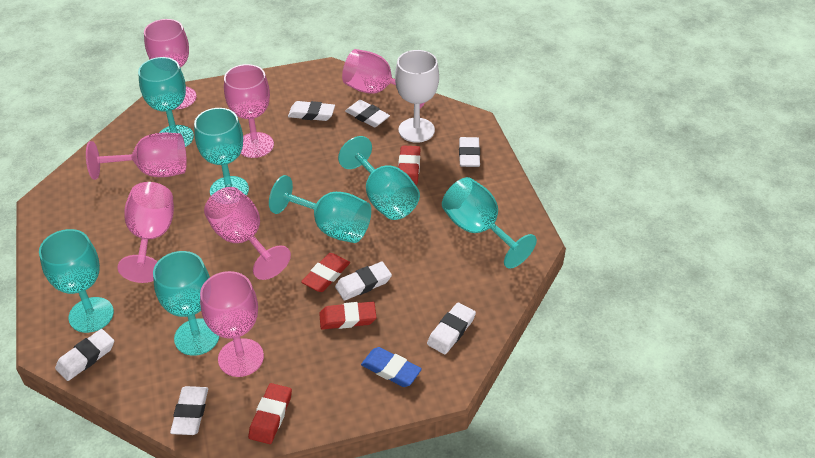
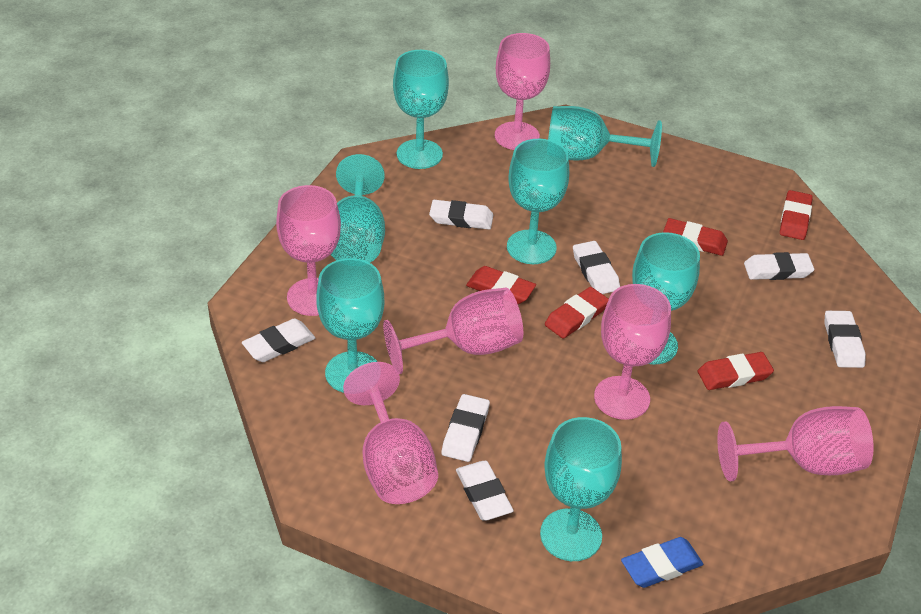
pink goblet: 7 -> 6
red eraser: 4 -> 5
white goblet: 1 -> 0

